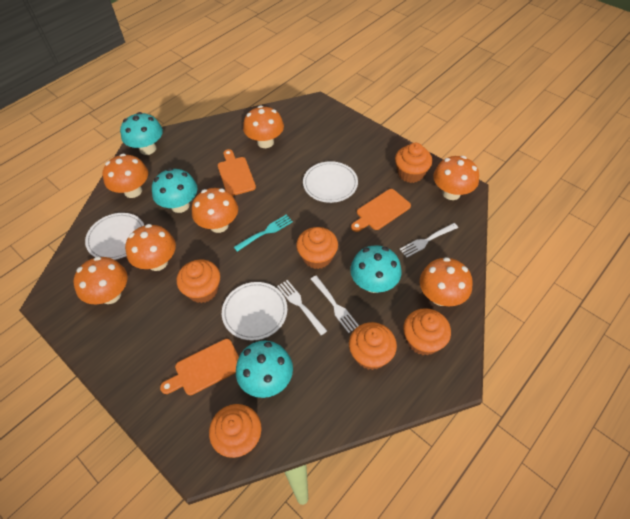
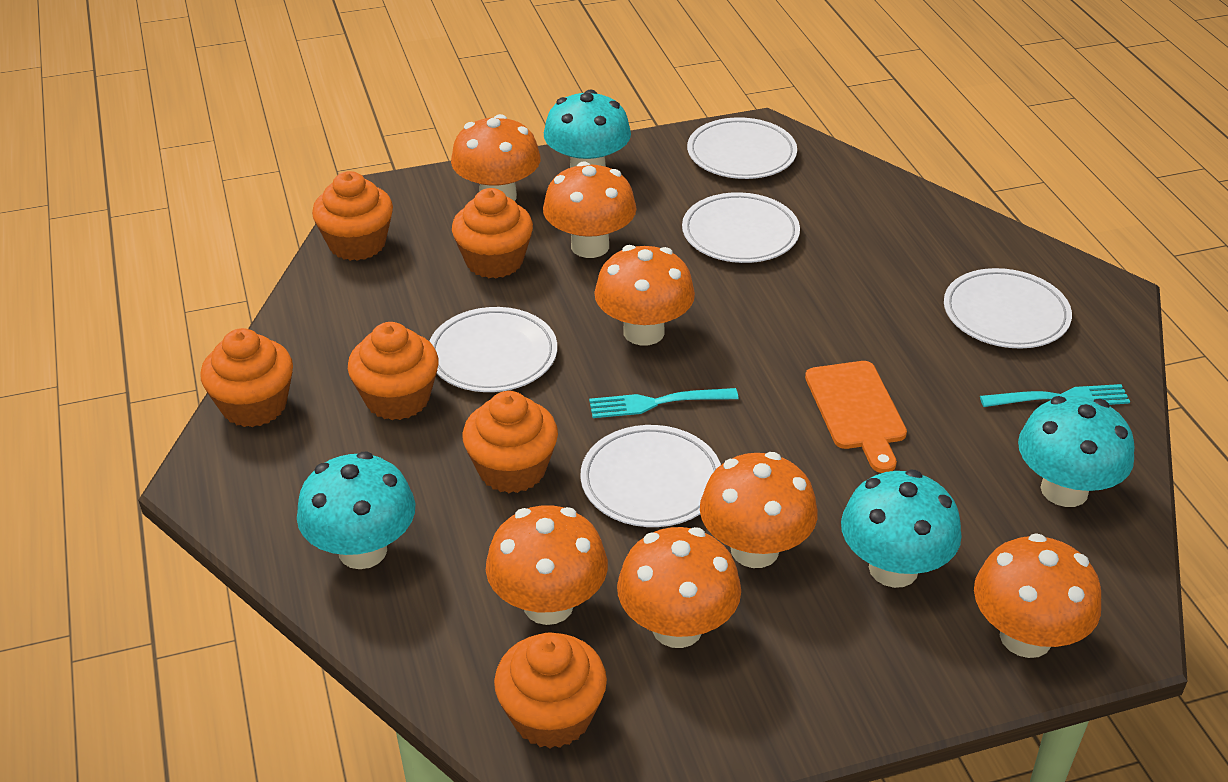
orange cutting board: 3 -> 1
turquoise fork: 1 -> 2
white fork: 3 -> 0
white plate: 3 -> 5

